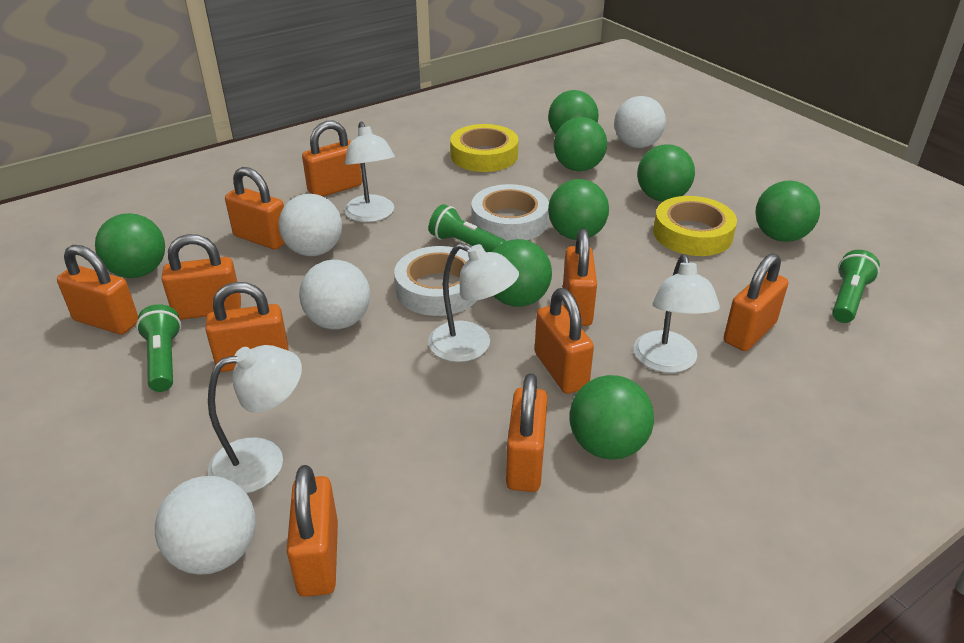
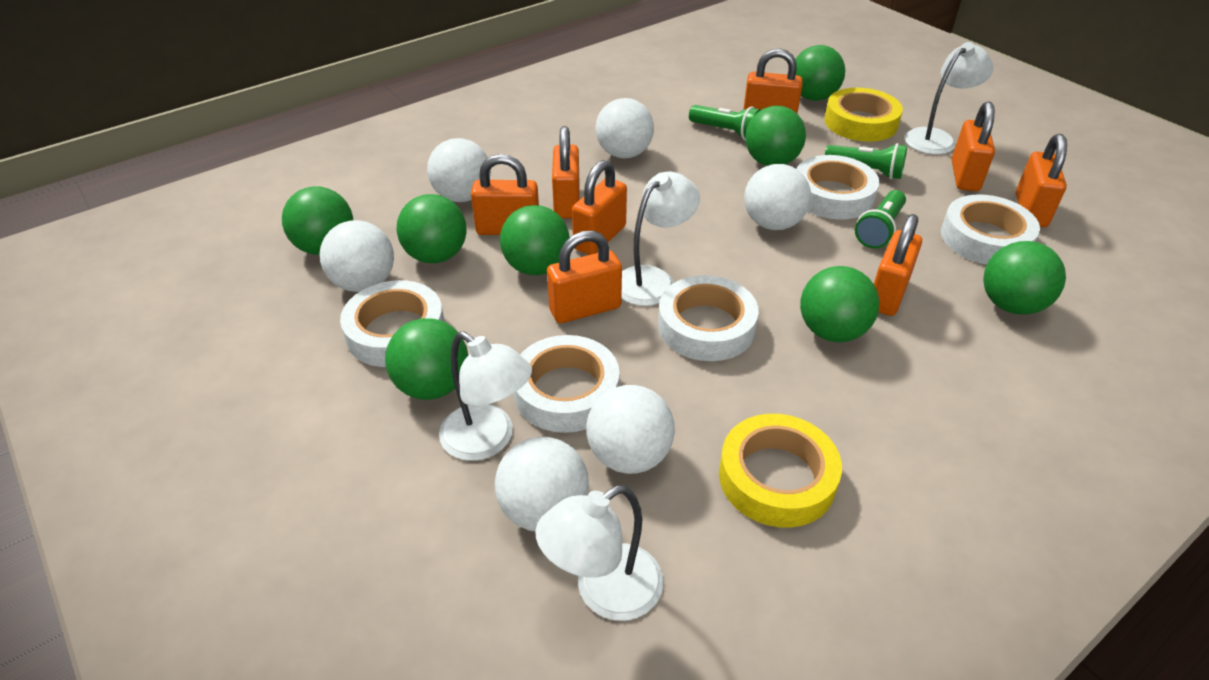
orange padlock: 10 -> 8
white ball: 4 -> 6
white tape: 2 -> 5

